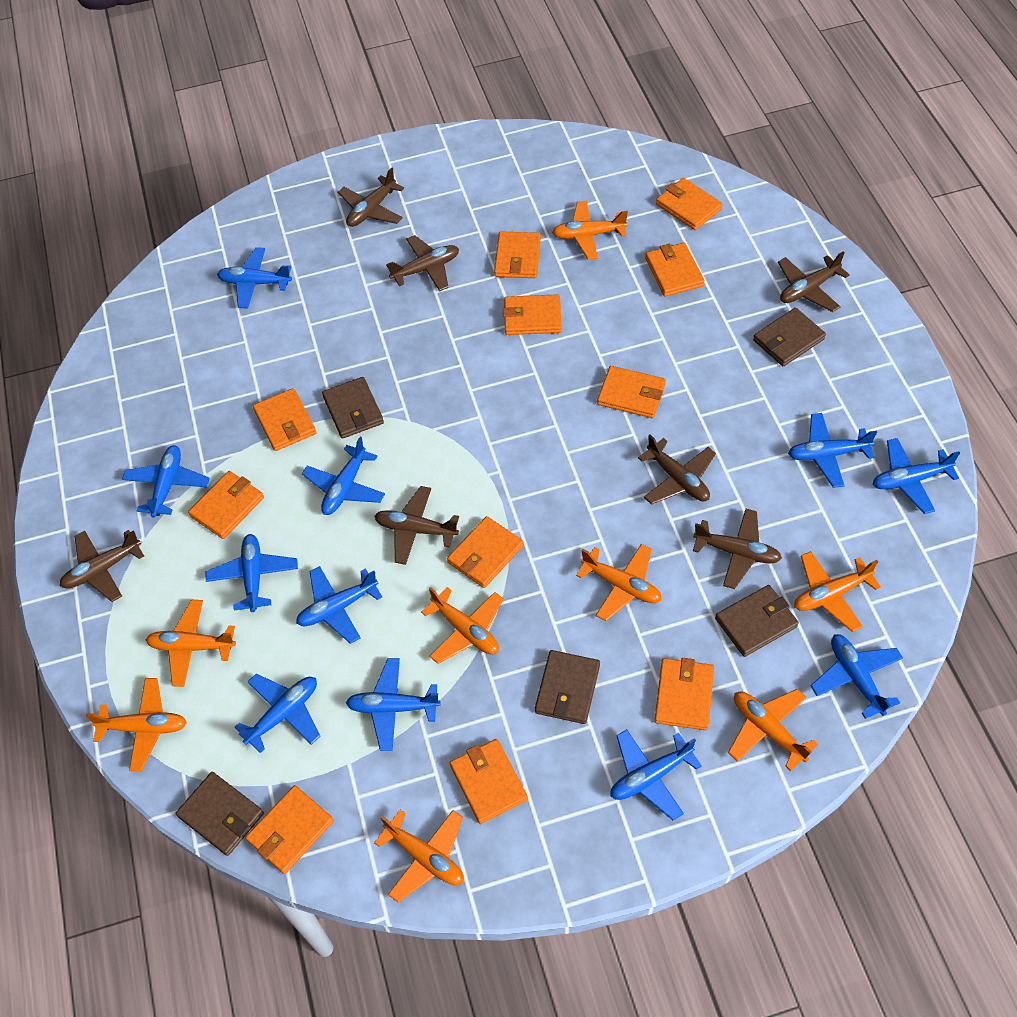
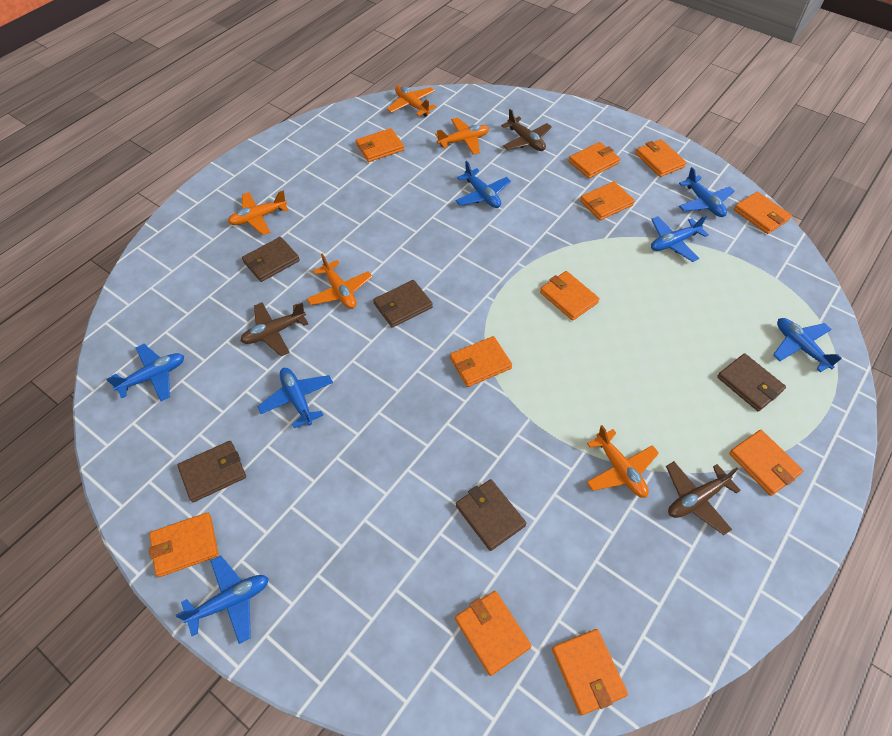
blue plane: 11 -> 7
brown plane: 7 -> 3
orange plane: 8 -> 5

